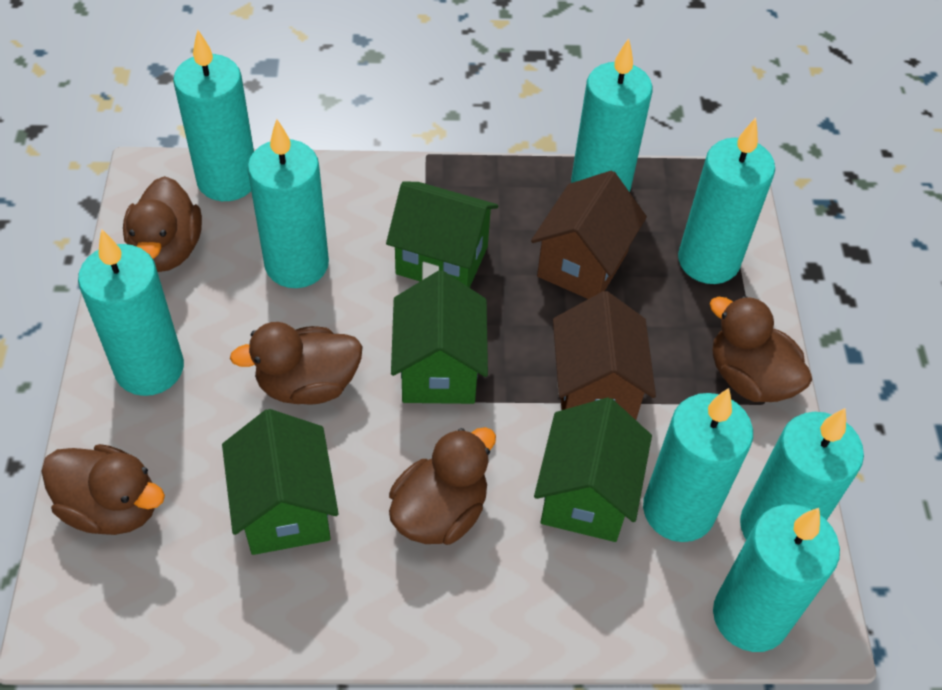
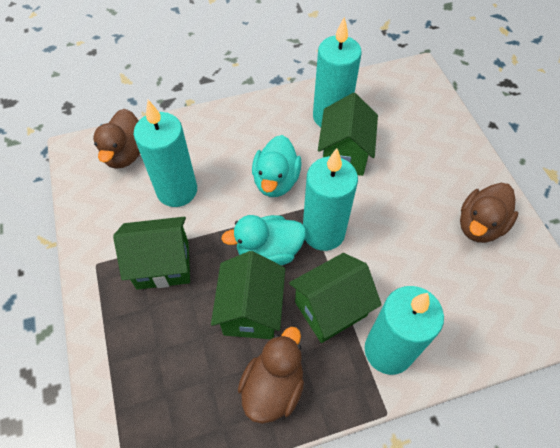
brown duck: 5 -> 3
brown house: 2 -> 0
turquoise candle: 8 -> 4
turquoise duck: 0 -> 2

